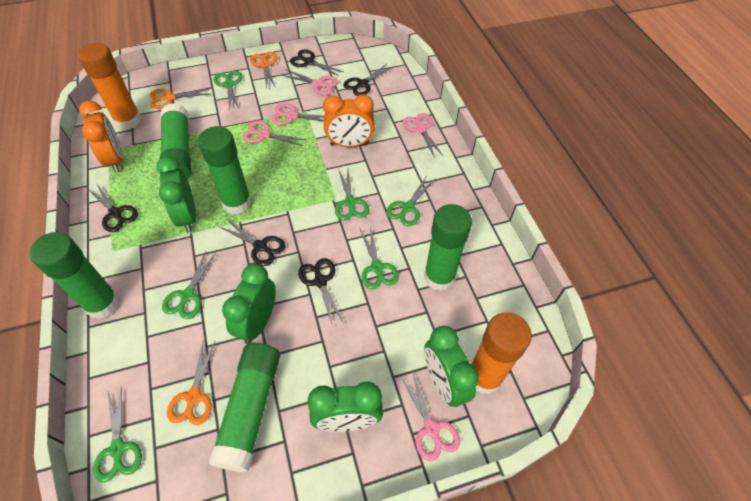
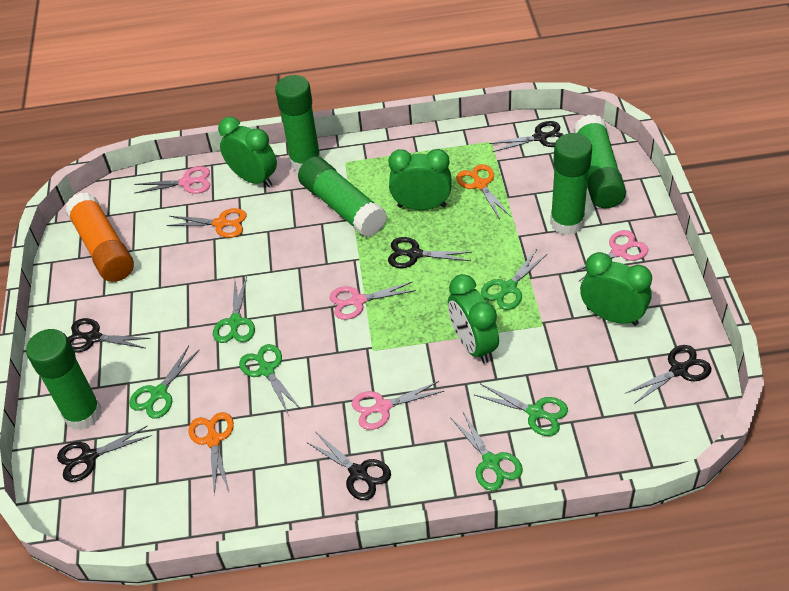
black scissors: 5 -> 6
orange clock: 2 -> 0
orange glue stick: 2 -> 1
pink scissors: 5 -> 4

